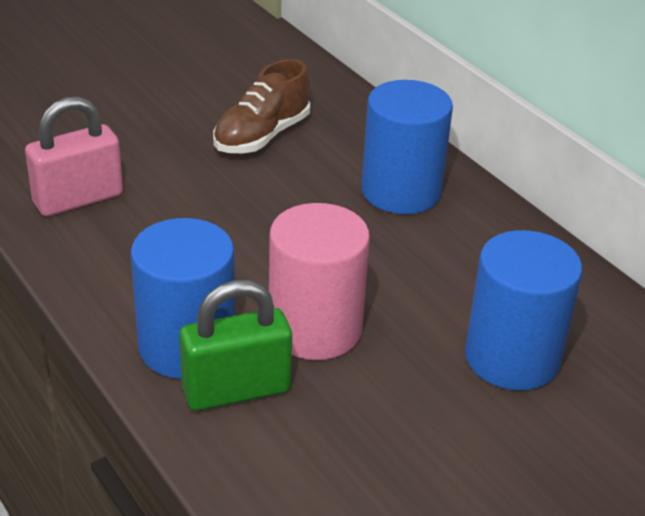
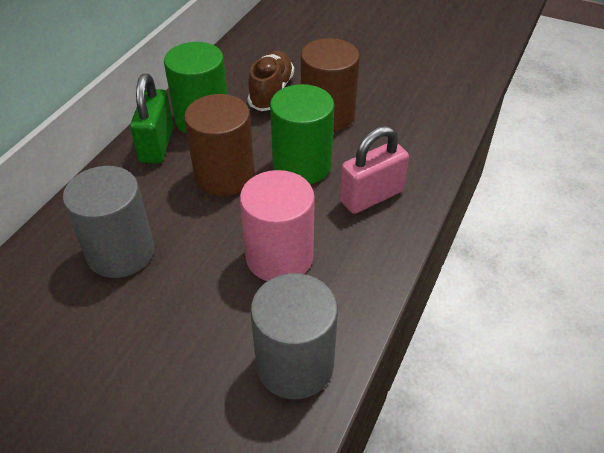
blue cylinder: 3 -> 0
brown cylinder: 0 -> 2
green cylinder: 0 -> 2
grey cylinder: 0 -> 2

